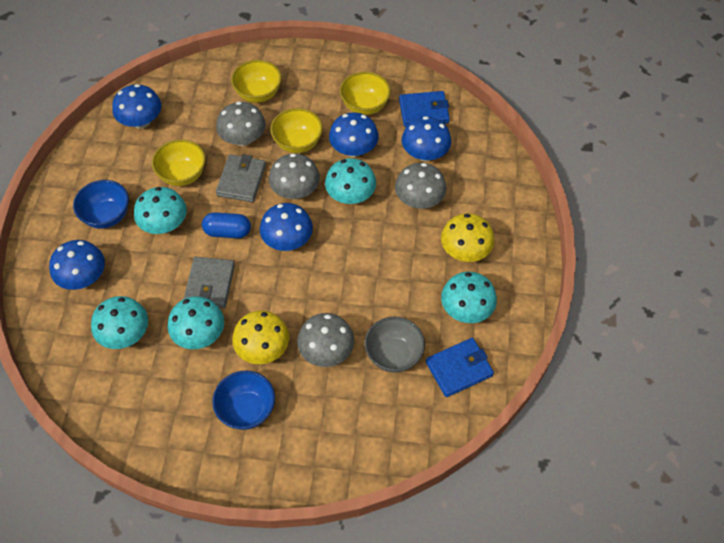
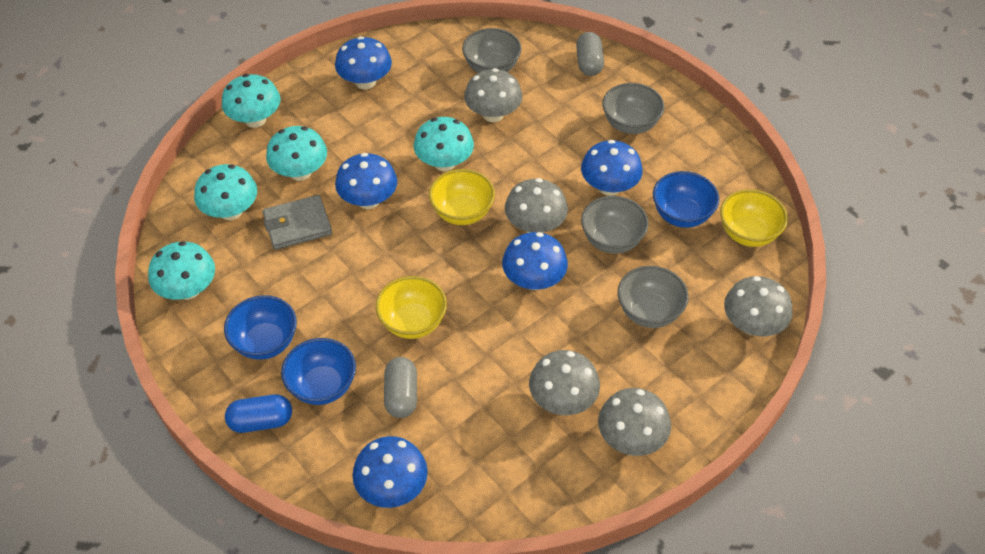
blue bowl: 2 -> 3
blue wallet: 2 -> 0
grey bowl: 1 -> 4
grey capsule: 0 -> 2
grey mushroom: 4 -> 5
grey wallet: 2 -> 1
yellow bowl: 4 -> 3
yellow mushroom: 2 -> 0

